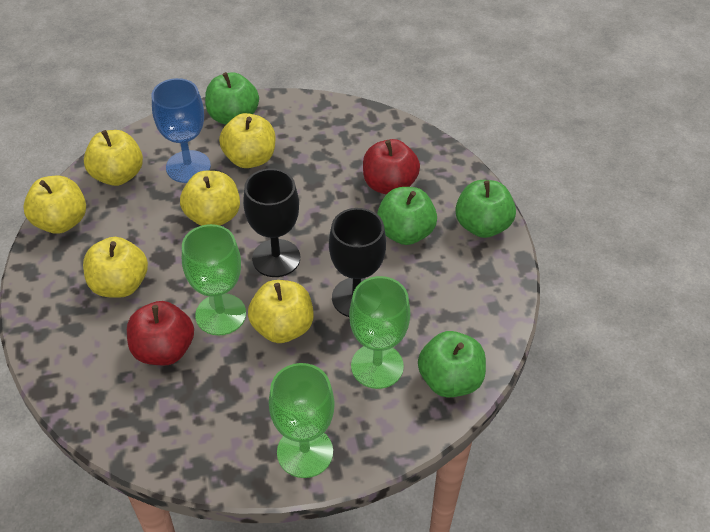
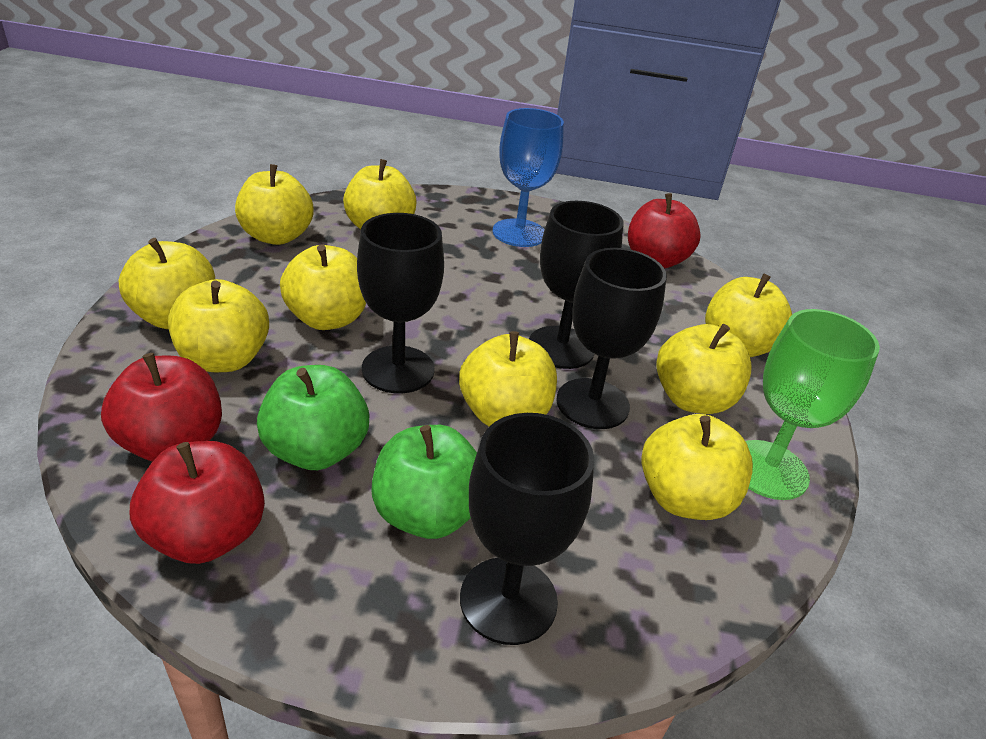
black goblet: 2 -> 4
green apple: 4 -> 2
green goblet: 3 -> 1
red apple: 2 -> 3
yellow apple: 6 -> 9

